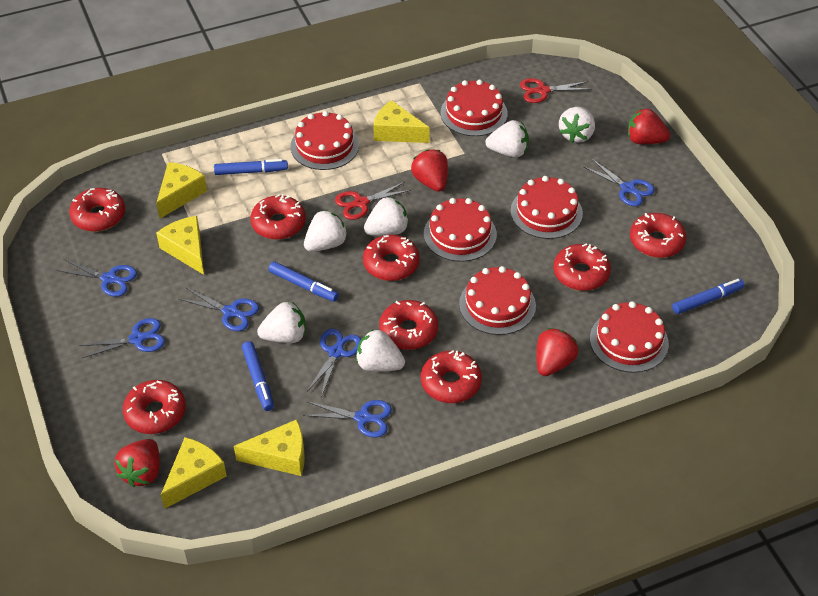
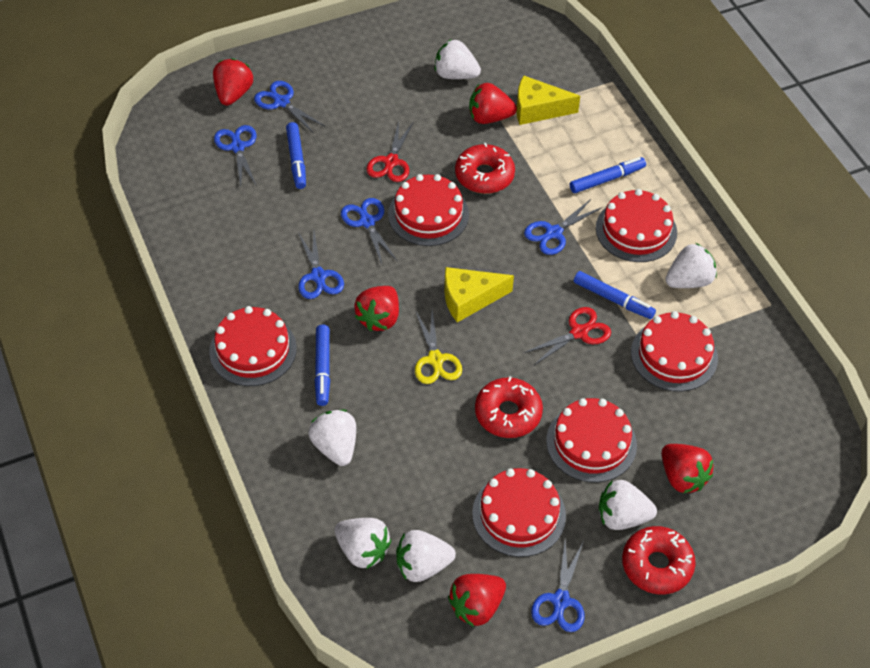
red donut: 8 -> 3
red strawberry: 4 -> 5
yellow cheese: 5 -> 2
yellow scissors: 0 -> 1

